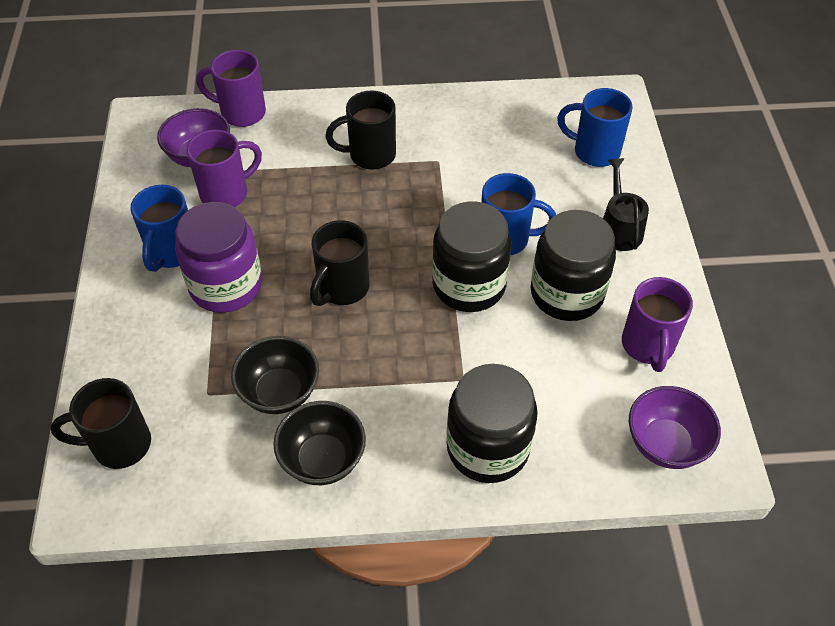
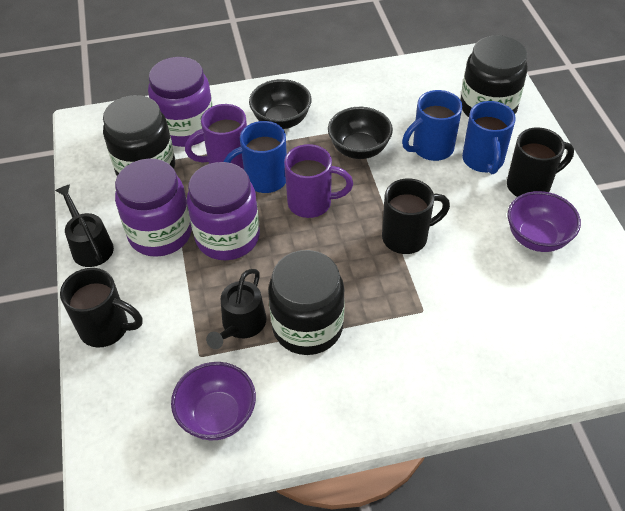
black watering can: 1 -> 2
purple jar: 1 -> 3
purple mug: 3 -> 2

